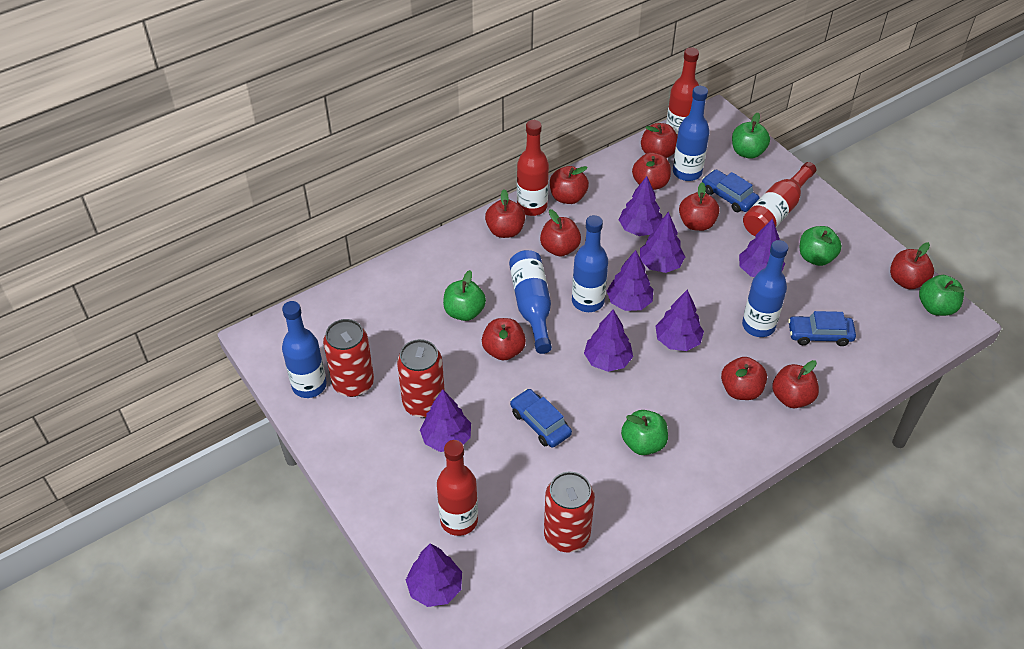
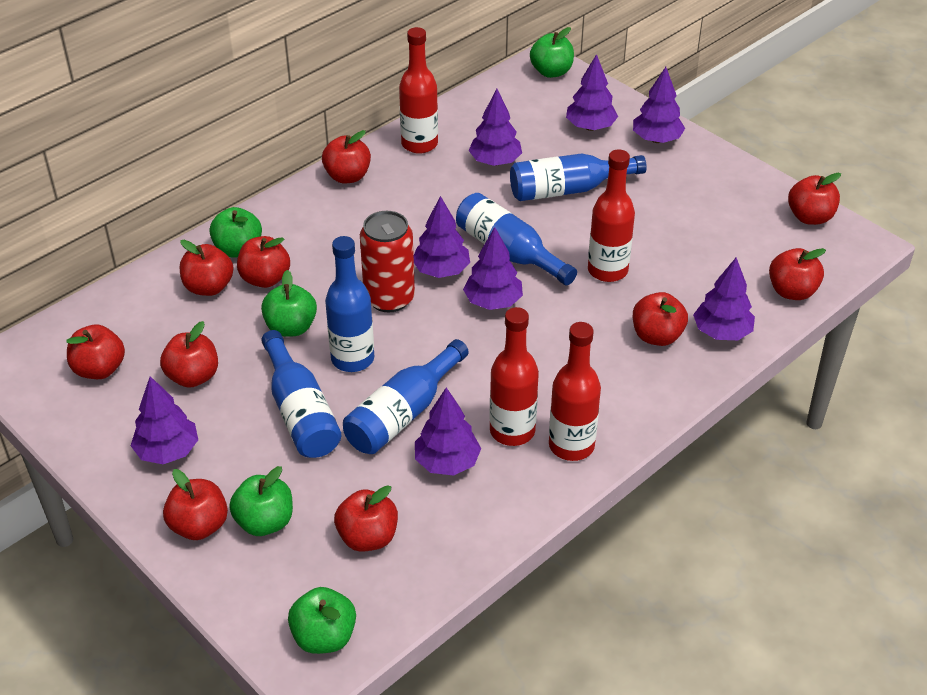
blue car: 3 -> 0
red can: 3 -> 1

